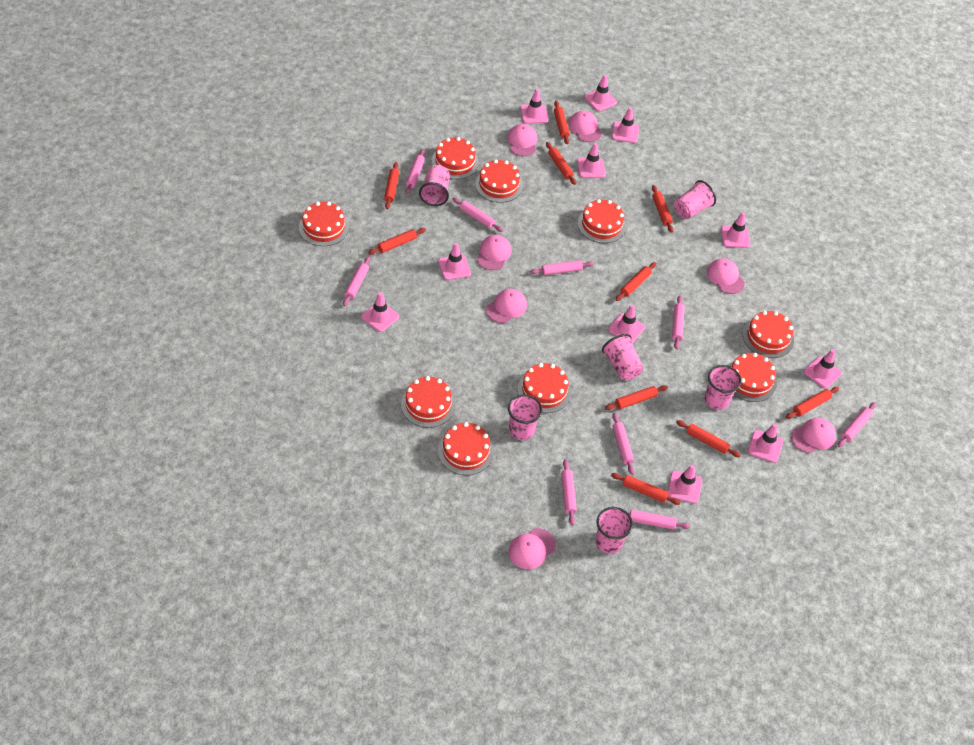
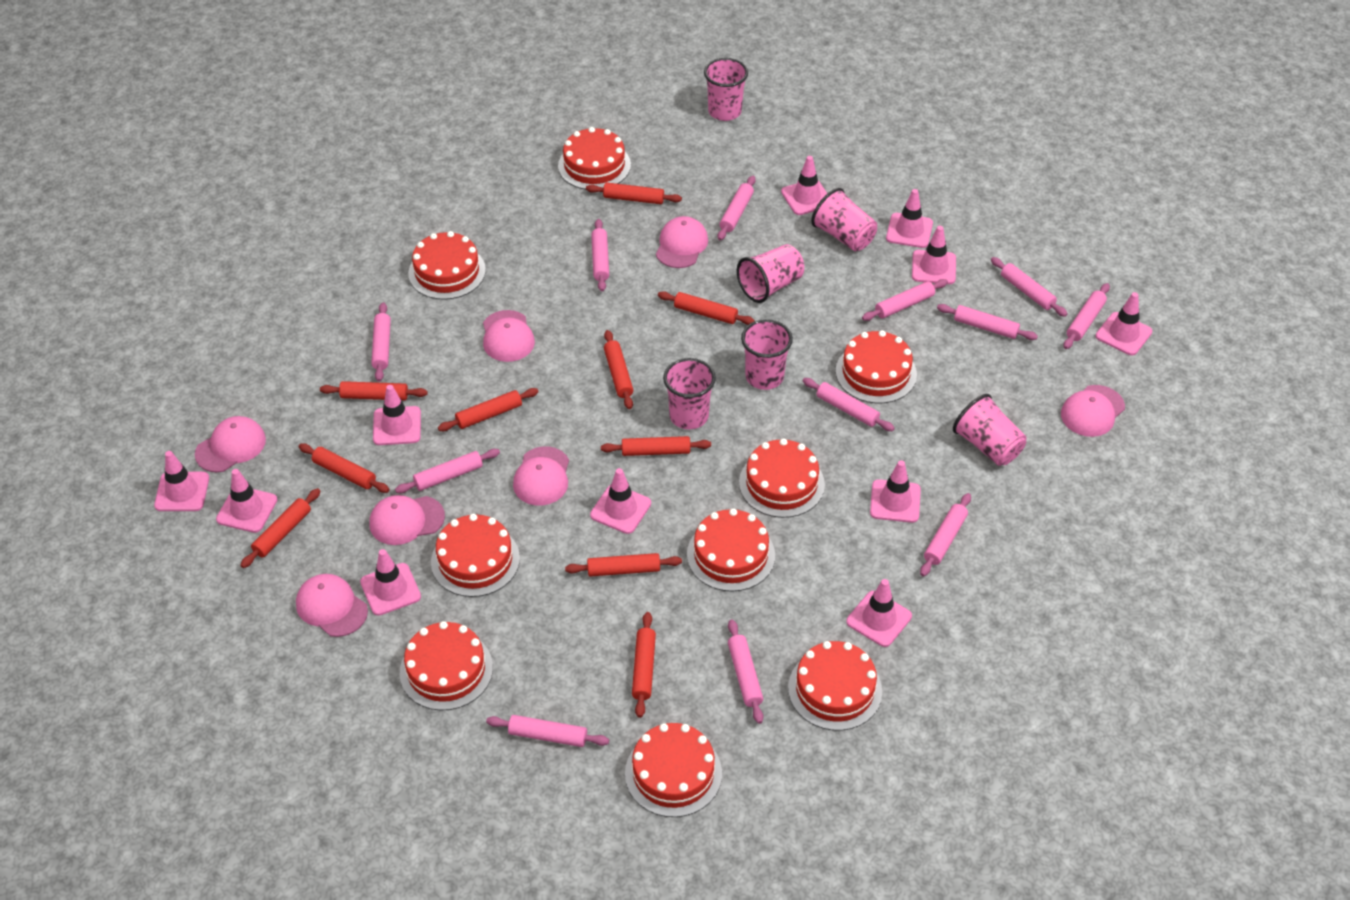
pink rolling pin: 9 -> 12

